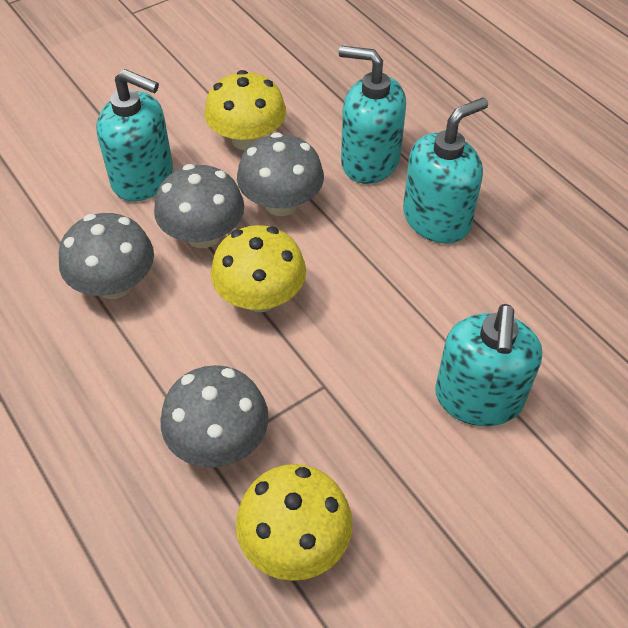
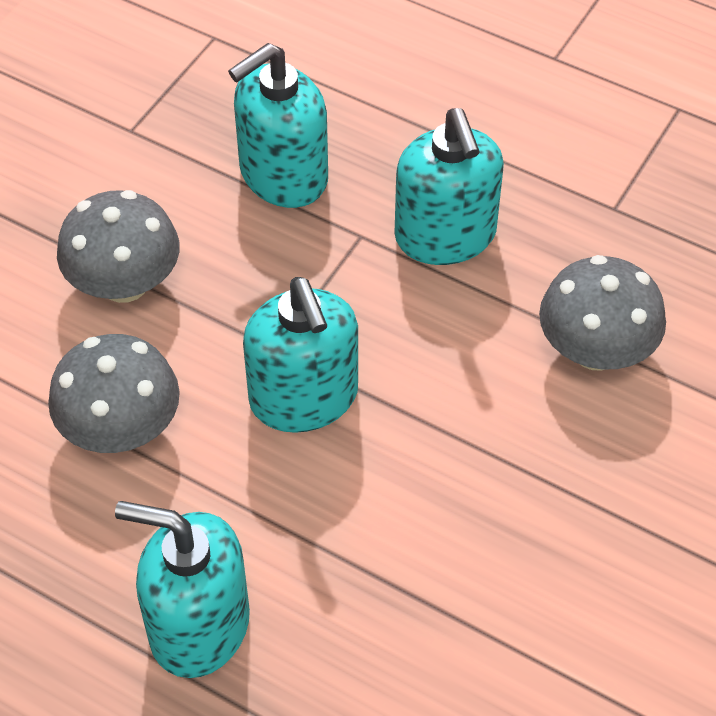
grey mushroom: 4 -> 3
yellow mushroom: 3 -> 0

